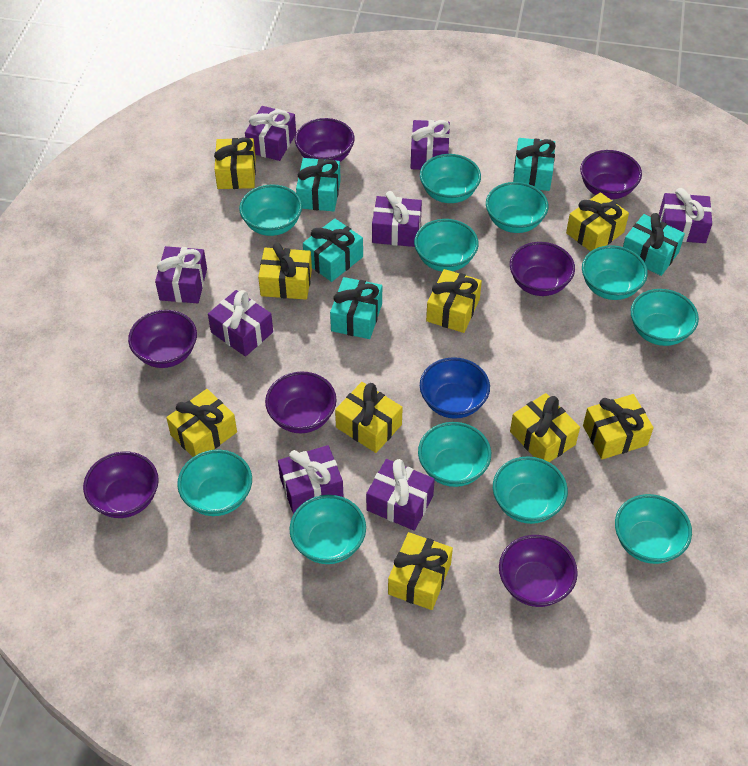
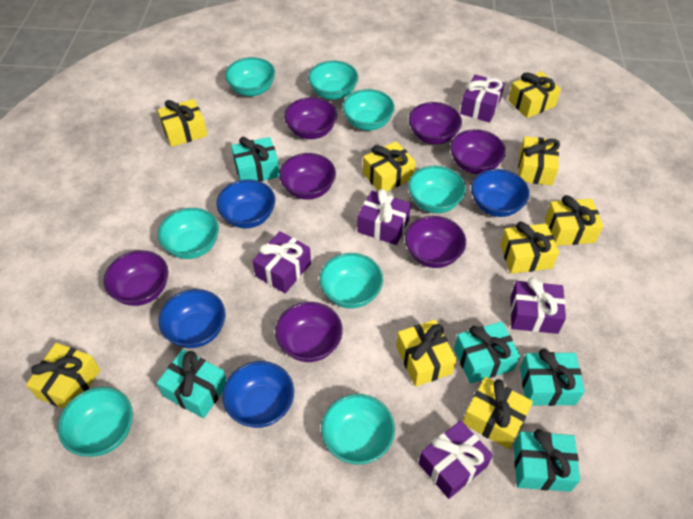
blue bowl: 1 -> 4
purple gift: 8 -> 5
turquoise bowl: 11 -> 8

